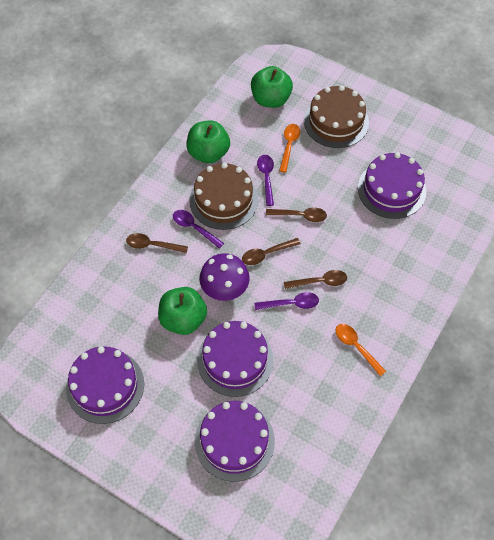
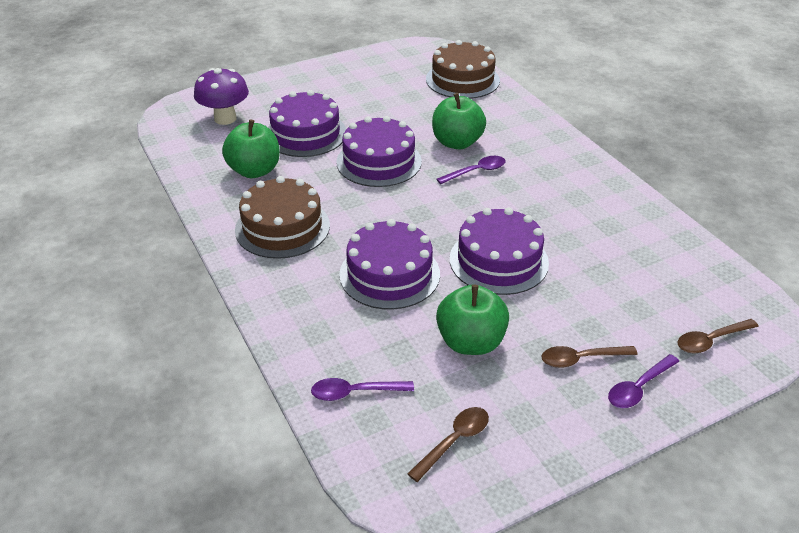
brown spoon: 4 -> 3
orange spoon: 2 -> 0

